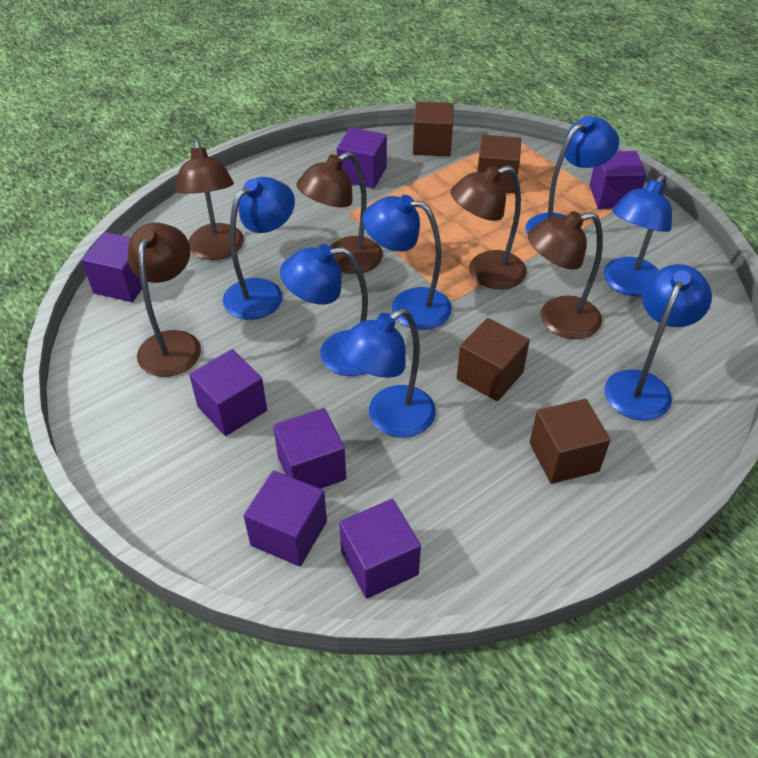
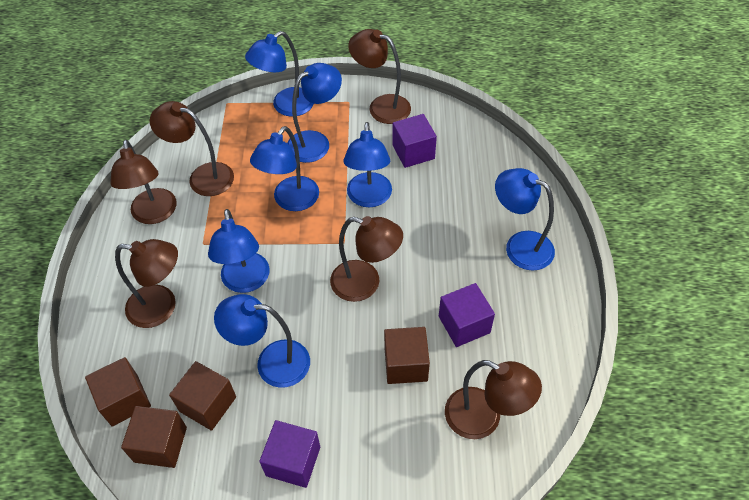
brown lamp: 5 -> 6
purple cube: 7 -> 3

